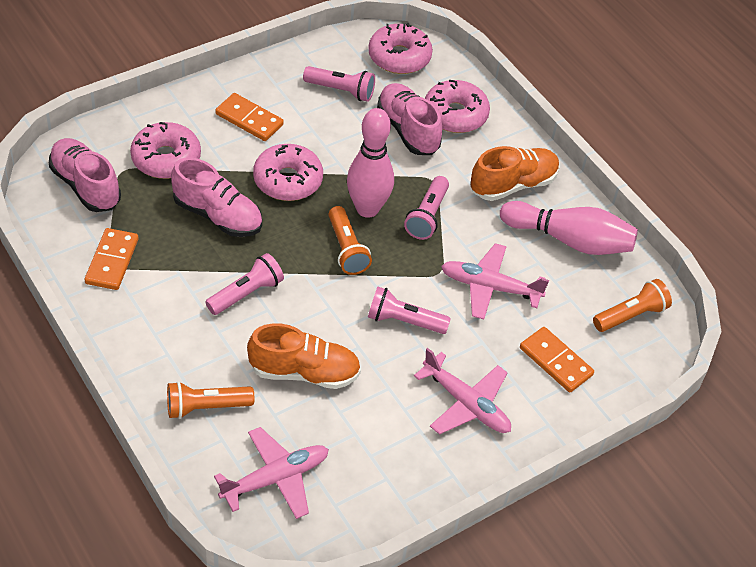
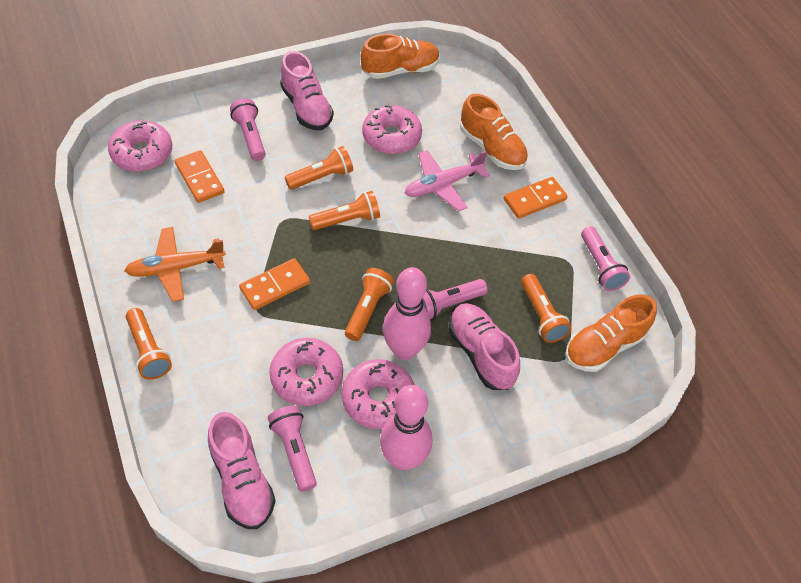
orange flashlight: 3 -> 5
orange plane: 0 -> 1
orange shoe: 2 -> 3
pink plane: 3 -> 1

